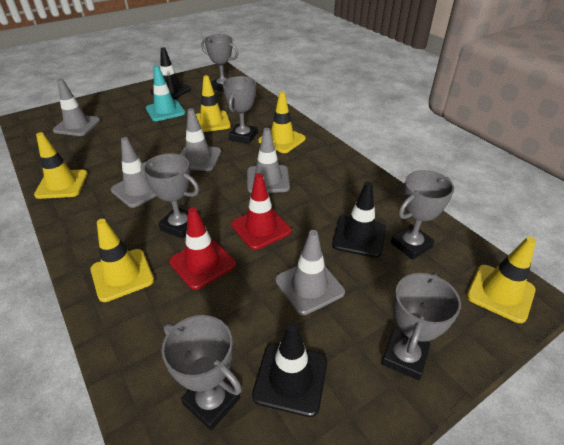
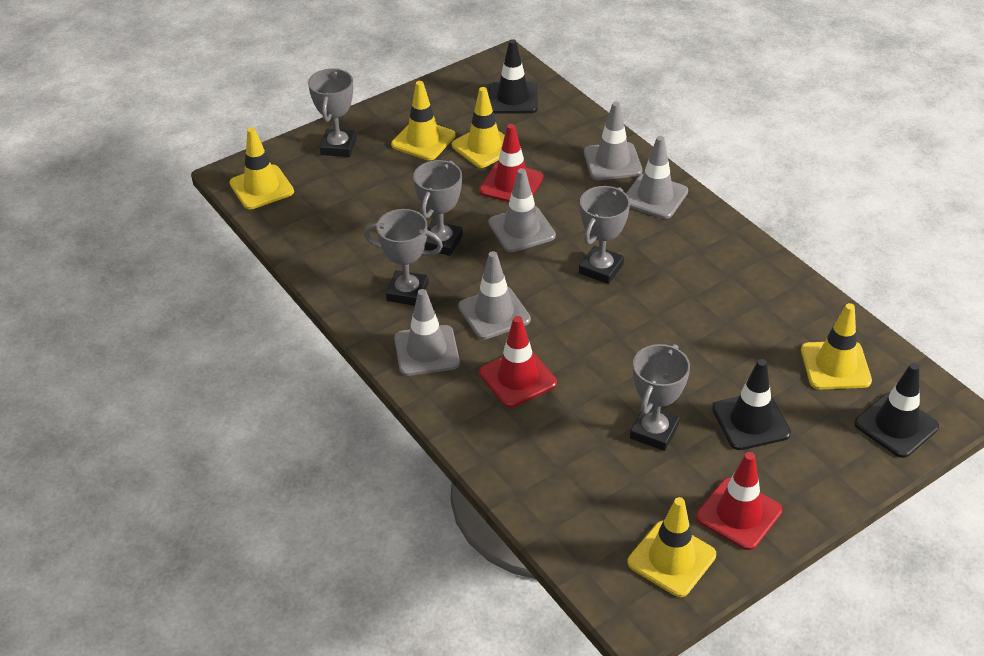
grey trophy: 6 -> 5
red traffic cone: 2 -> 3
turquoise traffic cone: 1 -> 0

